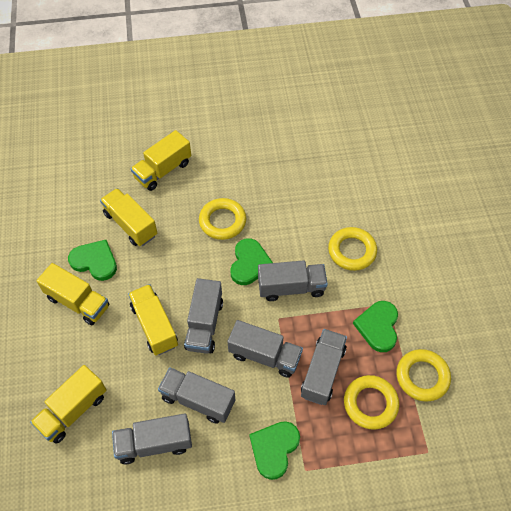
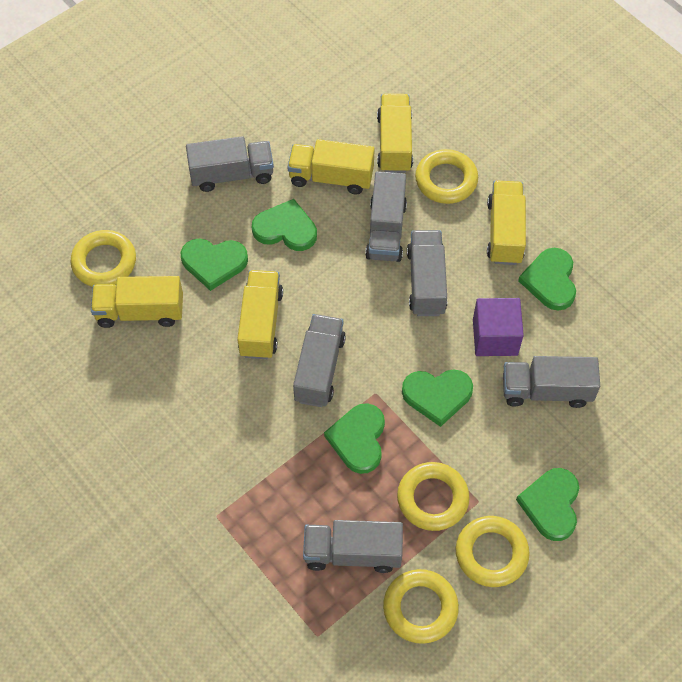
green heart: 4 -> 6
purple cube: 0 -> 1
yellow ring: 4 -> 5

